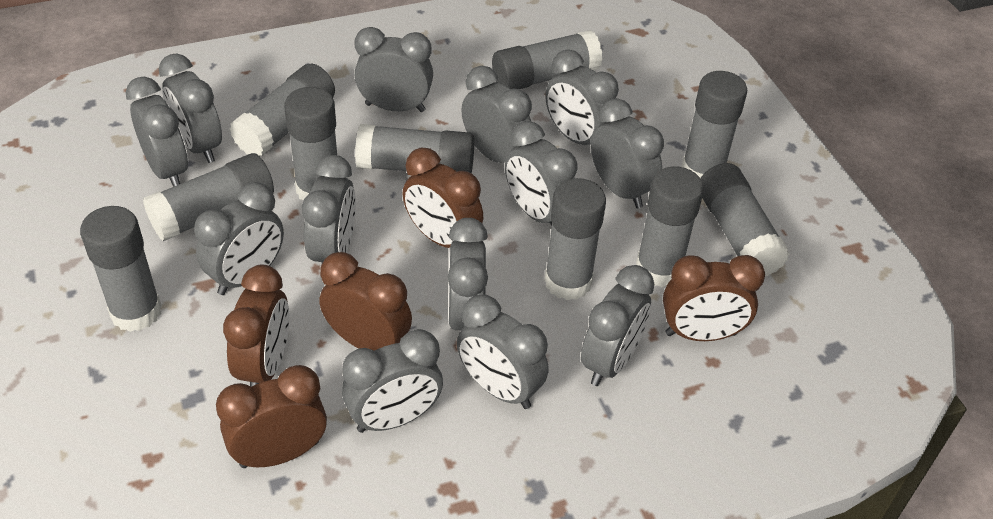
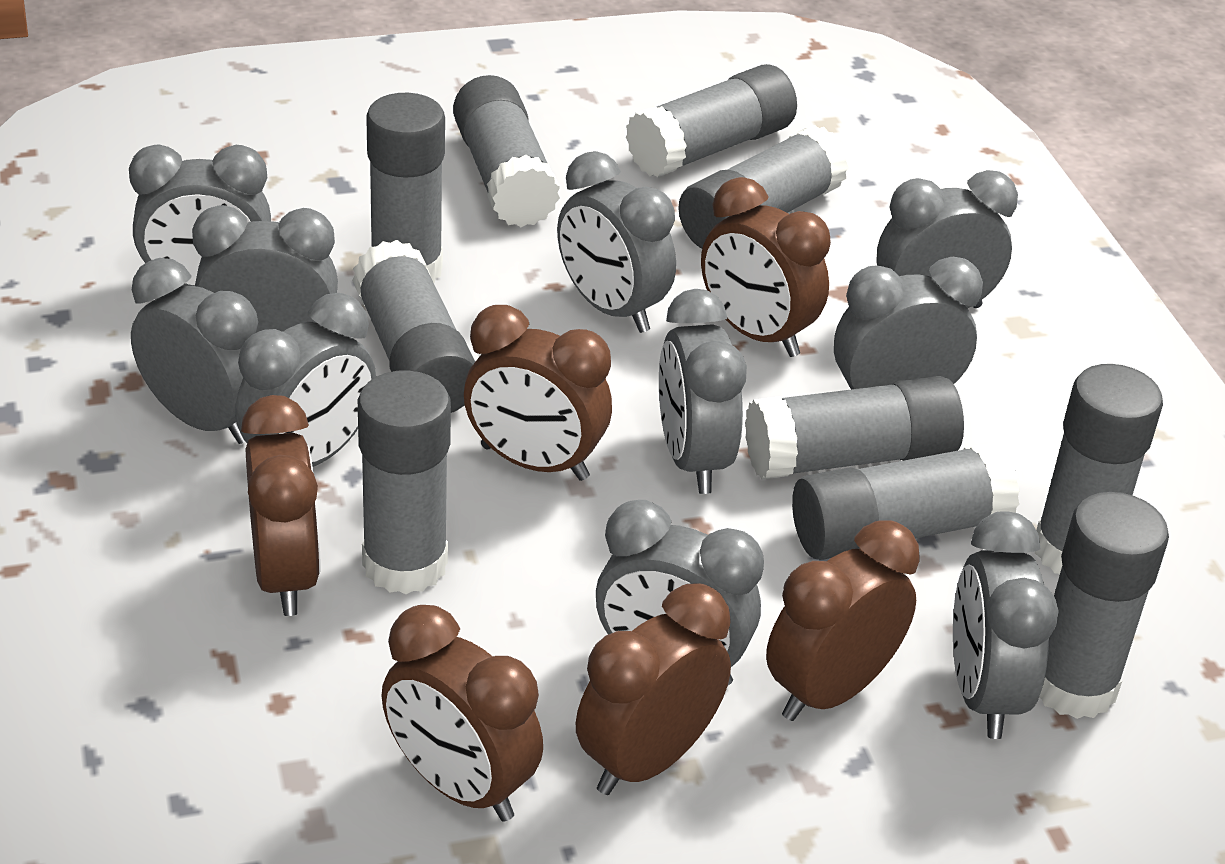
brown clock: 5 -> 6
grey clock: 13 -> 10

